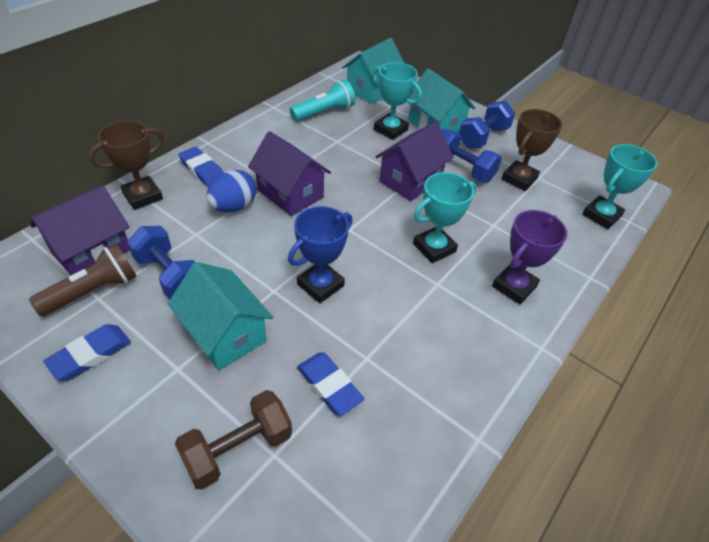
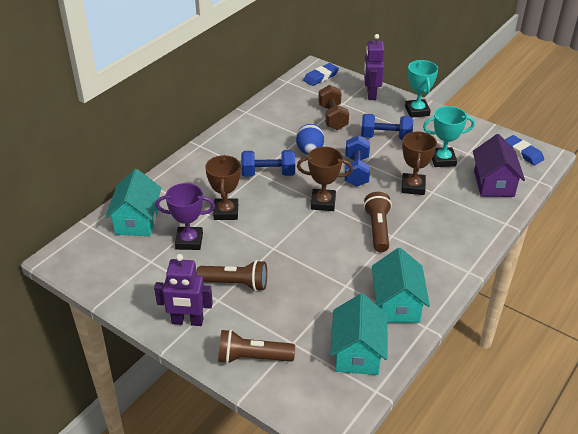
blue eraser: 3 -> 2
blue trophy: 1 -> 0
brown flashlight: 1 -> 3
brown trophy: 2 -> 3
purple house: 3 -> 1
purple robot: 0 -> 2
turquoise flashlight: 1 -> 0
turquoise trophy: 3 -> 2

